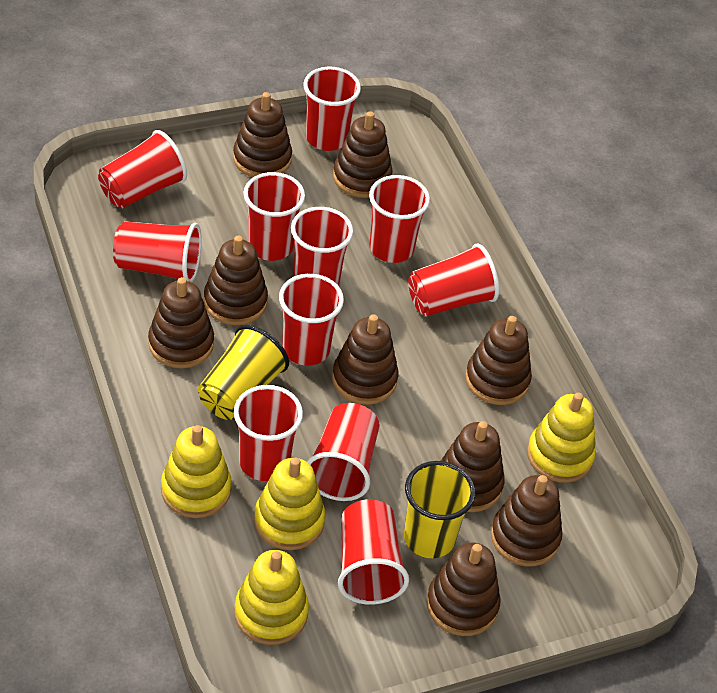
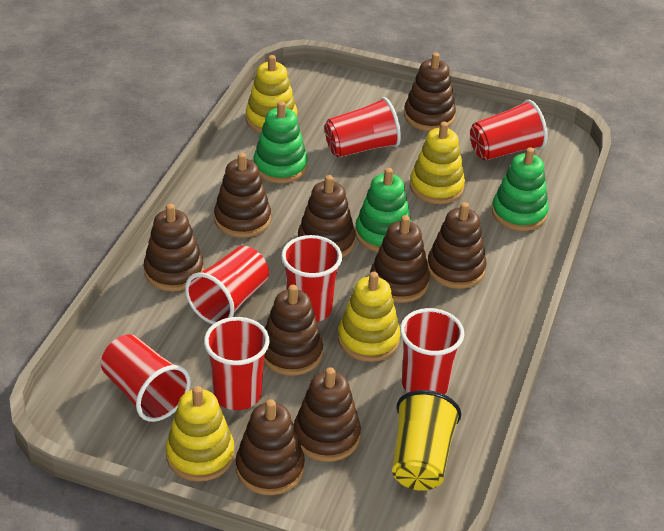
green stacking toy: 0 -> 3
red cup: 11 -> 7
yellow cup: 2 -> 1

